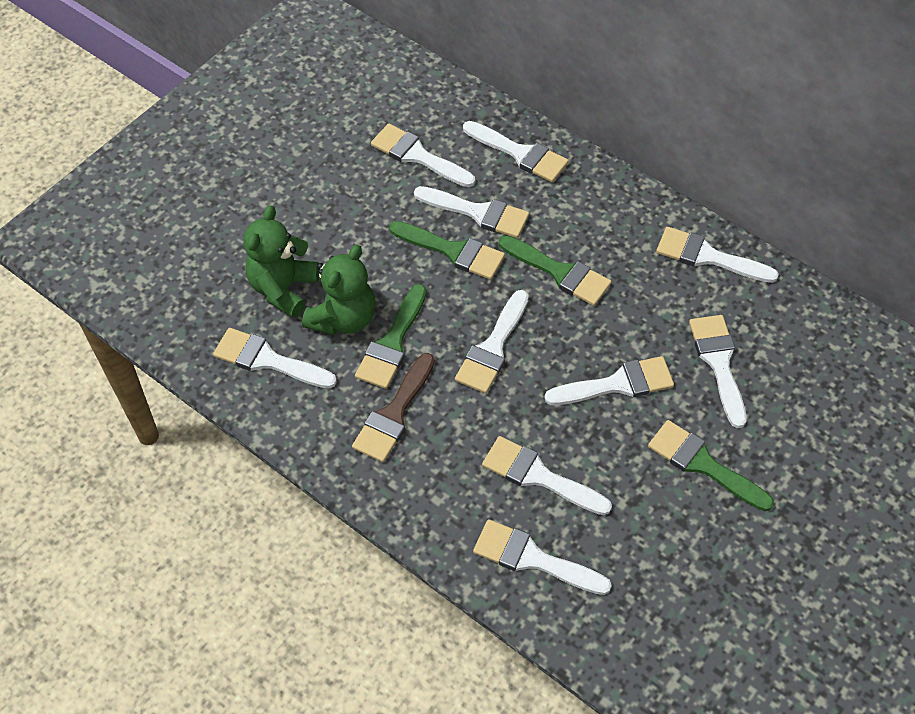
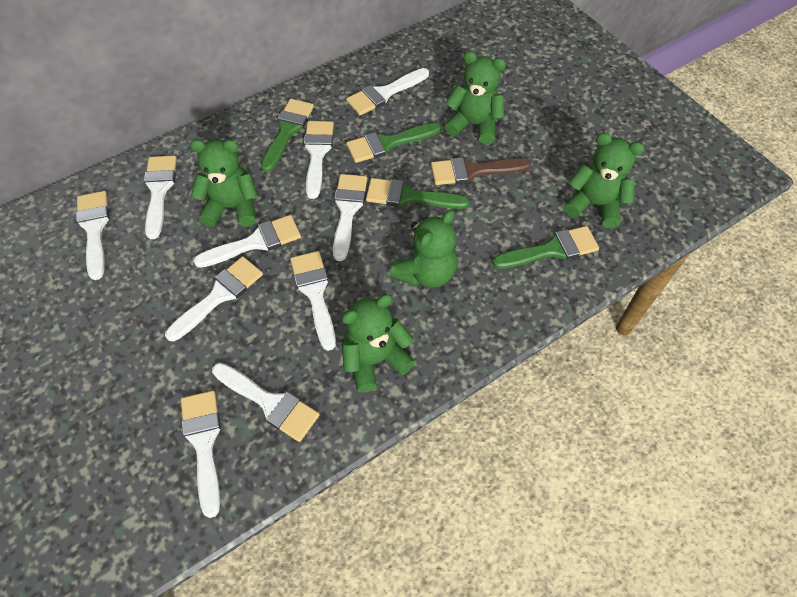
green teddy bear: 2 -> 5

